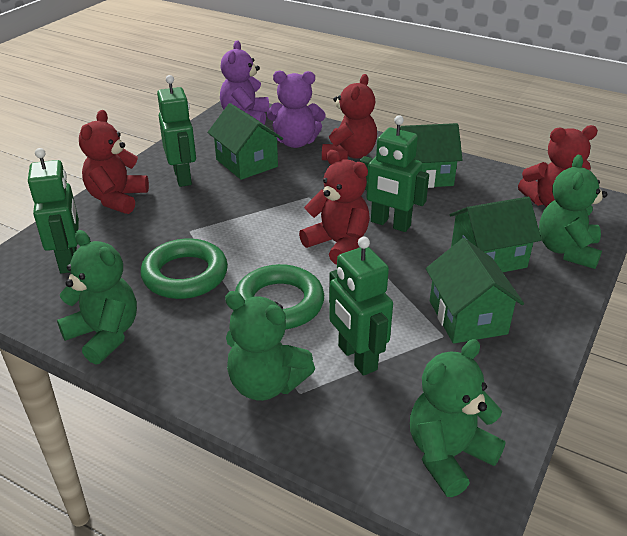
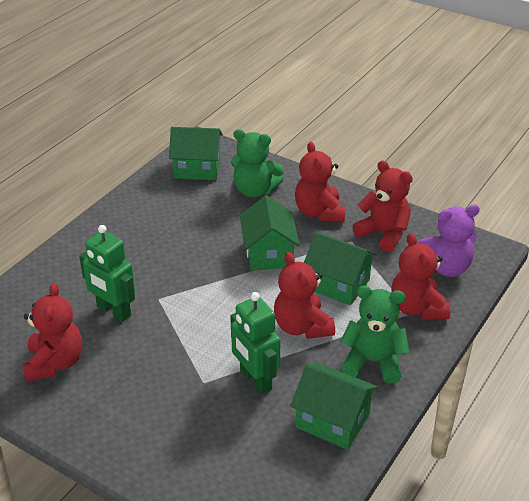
green ring: 2 -> 0
green robot: 4 -> 2
green teddy bear: 4 -> 2
purple teddy bear: 2 -> 1
red teddy bear: 4 -> 5

